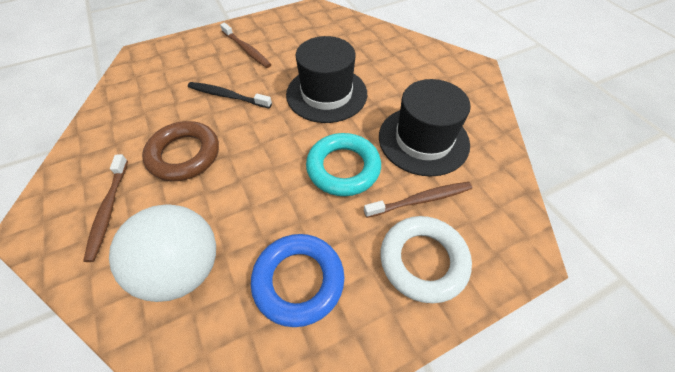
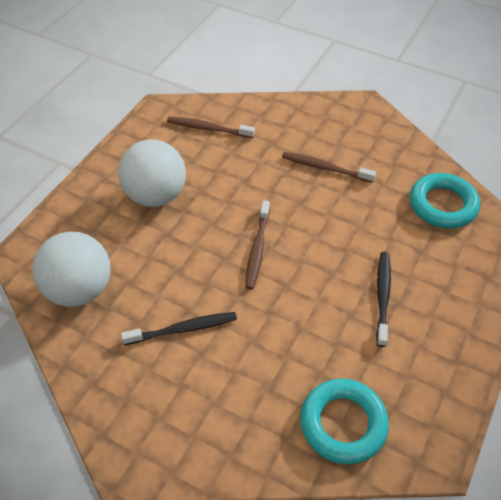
black hat: 2 -> 0
black toothbrush: 1 -> 2
blue ring: 1 -> 0
brown ring: 1 -> 0
turquoise ring: 1 -> 2
white ball: 1 -> 2
white ring: 1 -> 0

